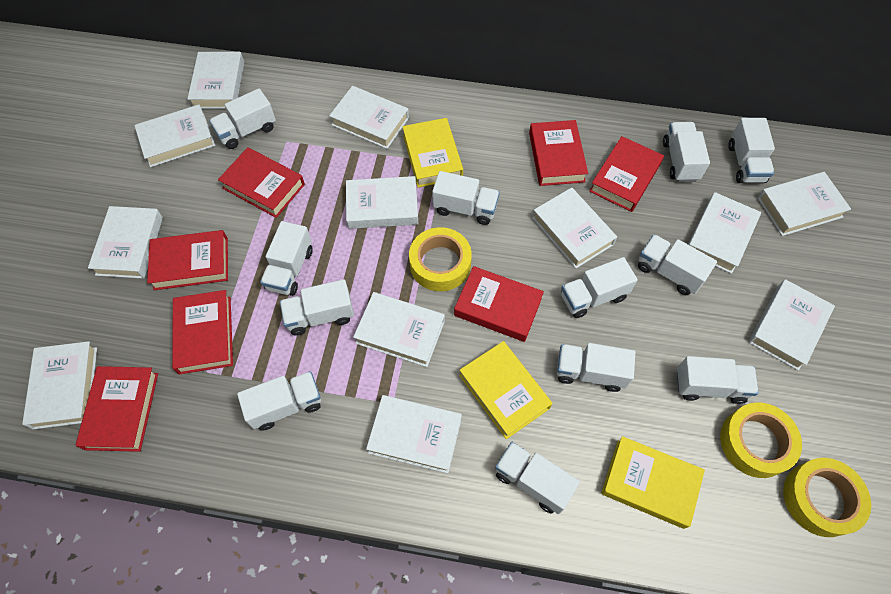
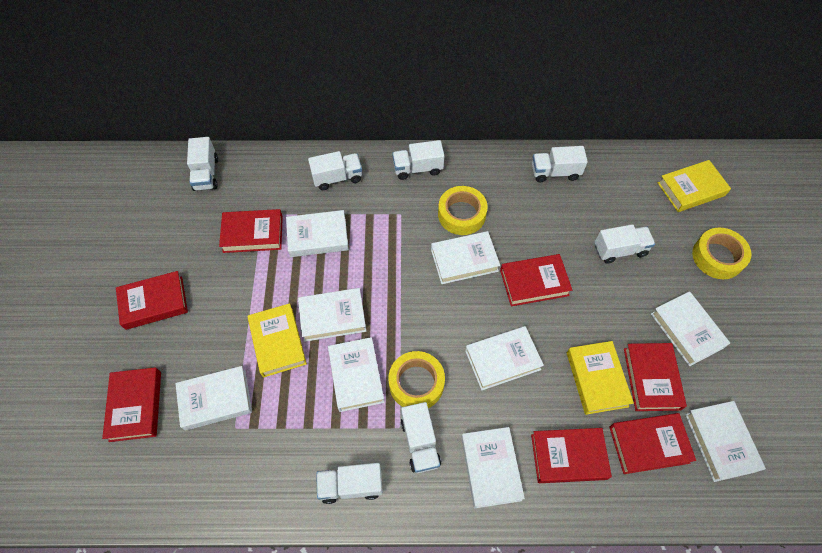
white book: 12 -> 9
white truck: 12 -> 7

